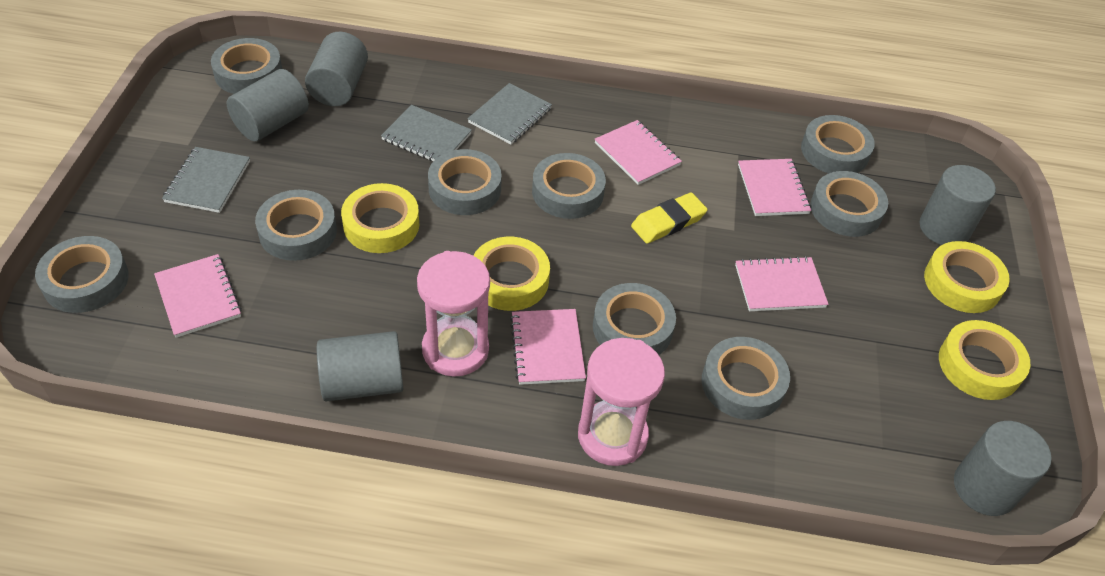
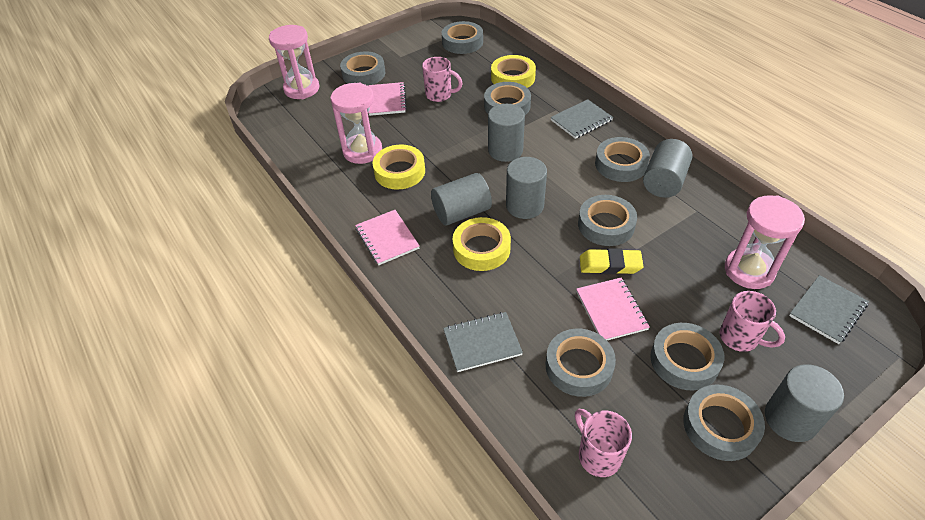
grey tape: 9 -> 8
pink hourglass: 2 -> 3
pink mug: 0 -> 3
pink notebook: 5 -> 3
yellow tape: 4 -> 3

